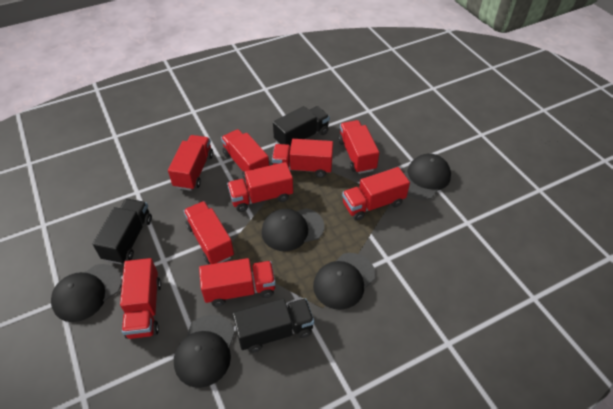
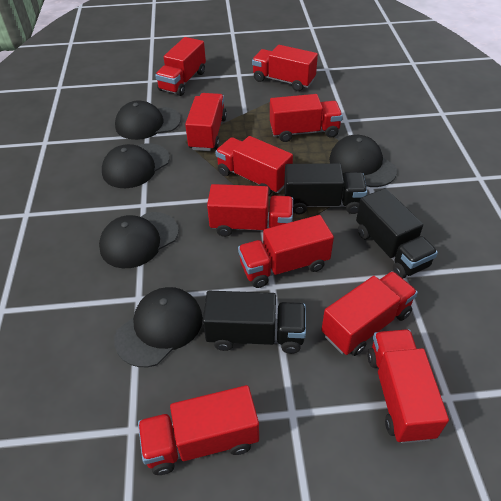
red truck: 9 -> 10

